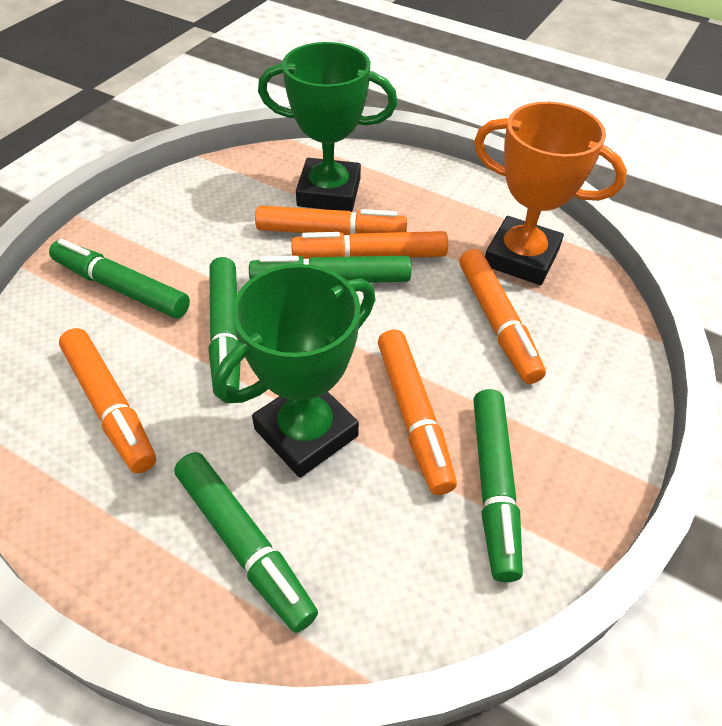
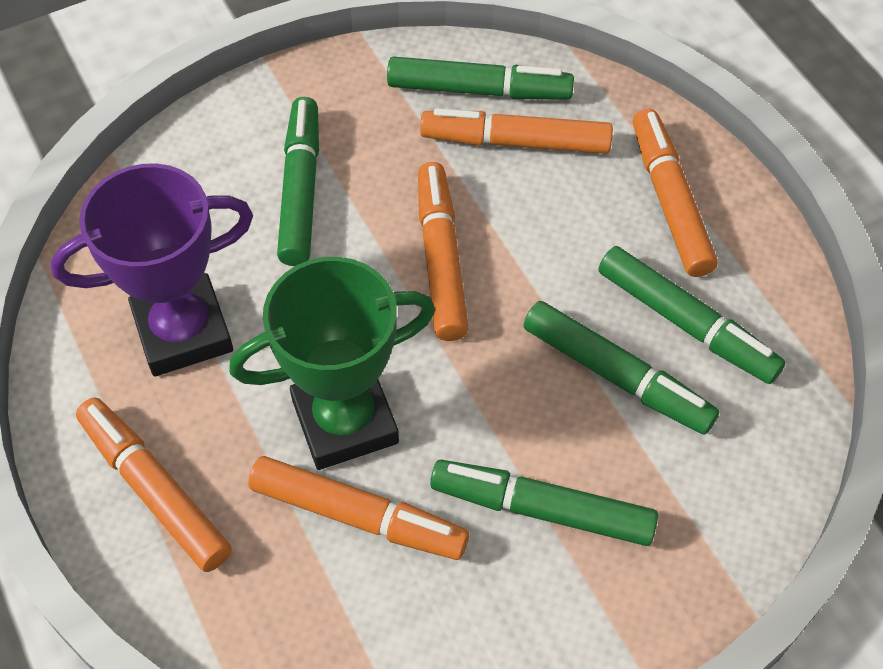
green trophy: 2 -> 1
orange trophy: 1 -> 0
purple trophy: 0 -> 1

